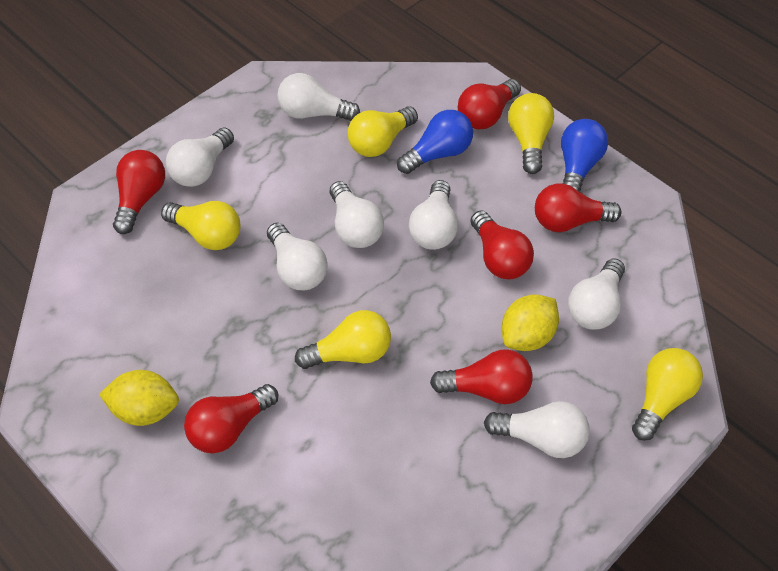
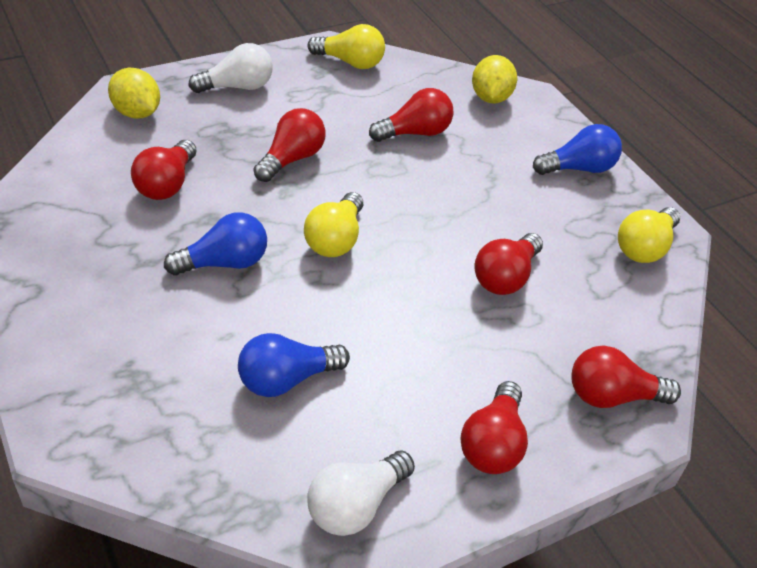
blue light bulb: 2 -> 3
white light bulb: 7 -> 2
yellow light bulb: 5 -> 3

